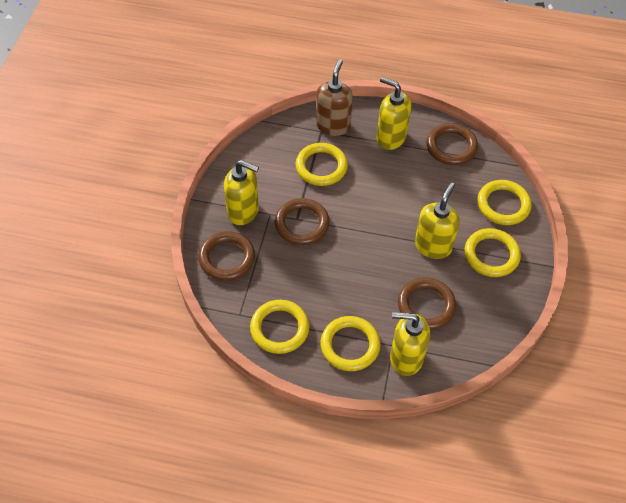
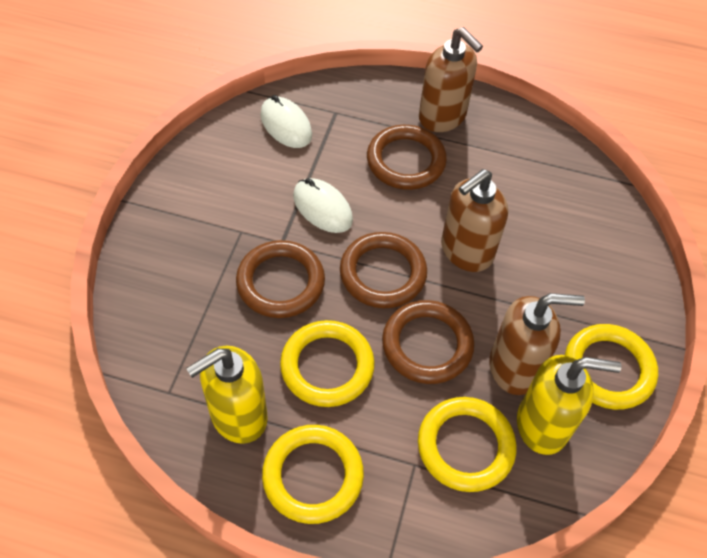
brown soap dispenser: 1 -> 3
white mouse: 0 -> 2
yellow ring: 5 -> 4
yellow soap dispenser: 4 -> 2

